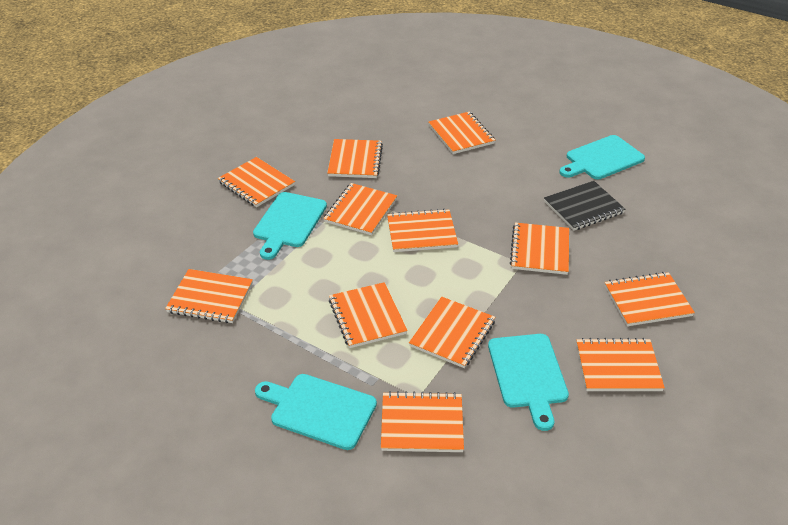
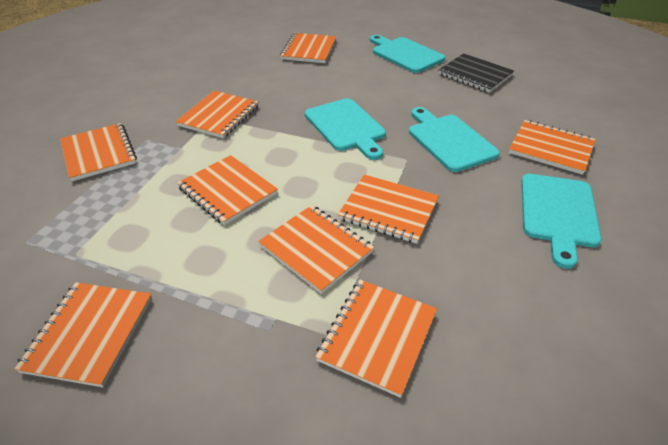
orange notebook: 12 -> 9

